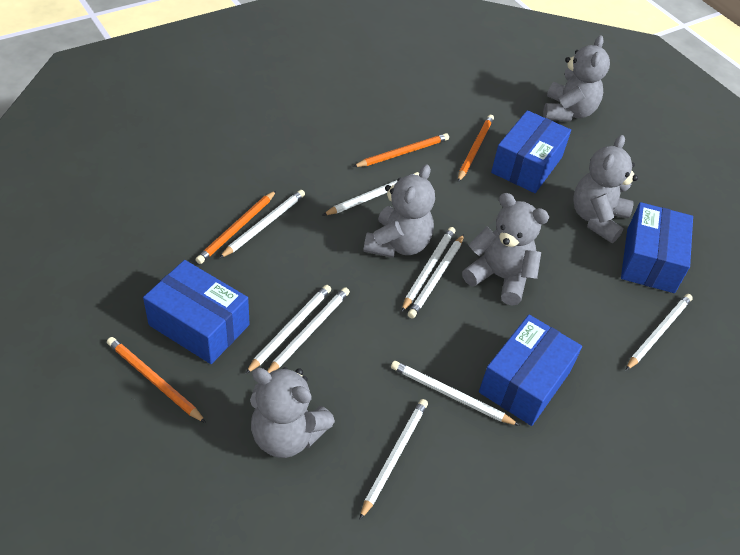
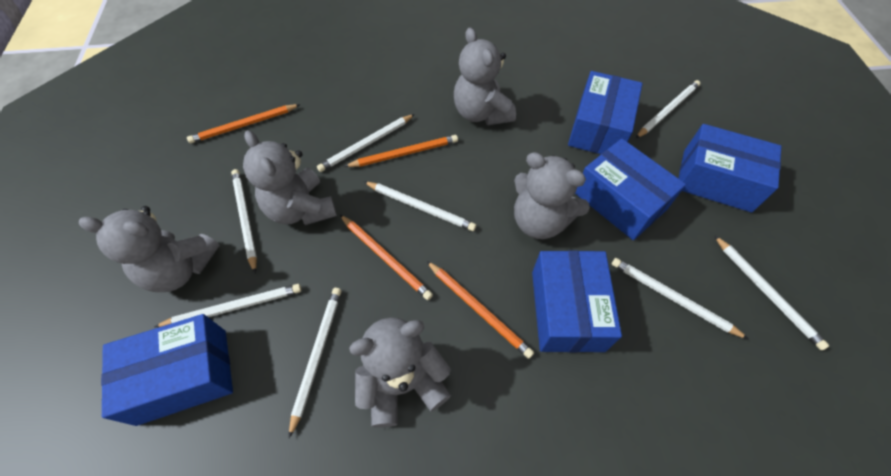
blue box: 4 -> 5
white pencil: 9 -> 8

